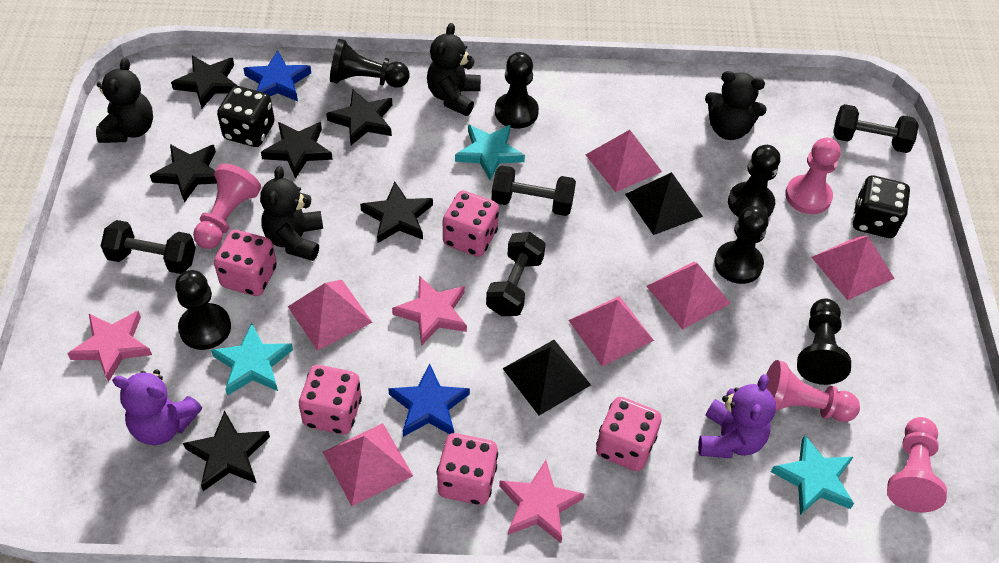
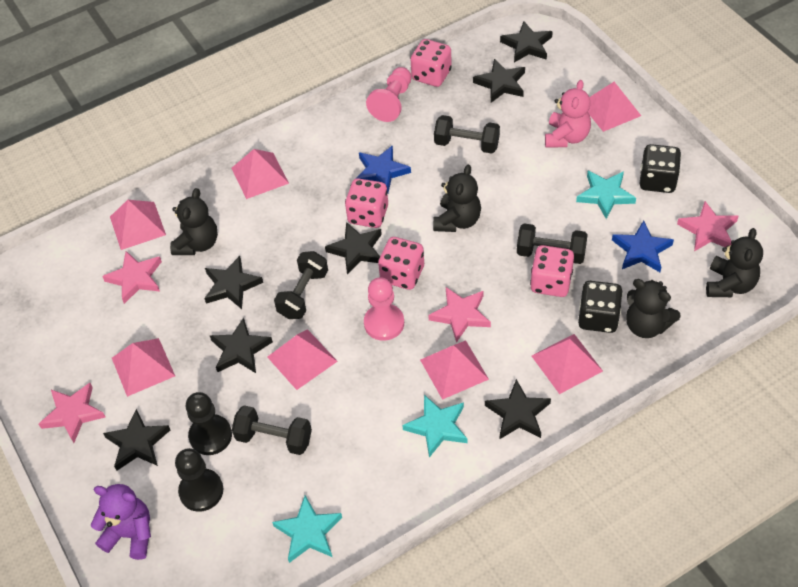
black pawn: 6 -> 2
black pyramid: 2 -> 0
black star: 6 -> 7
pink dice: 5 -> 4
pink pawn: 4 -> 2
pink pyramid: 6 -> 7
pink star: 3 -> 4
pink teddy bear: 0 -> 1
purple teddy bear: 2 -> 1

